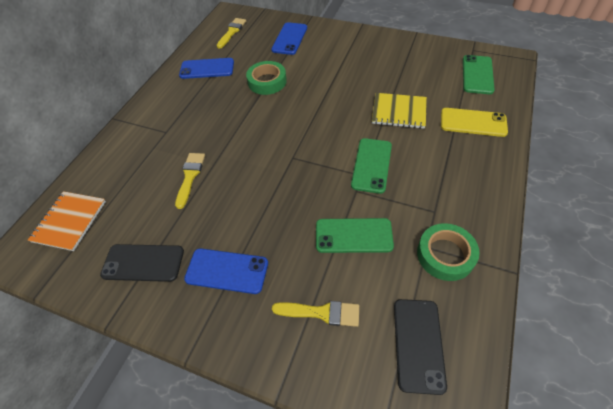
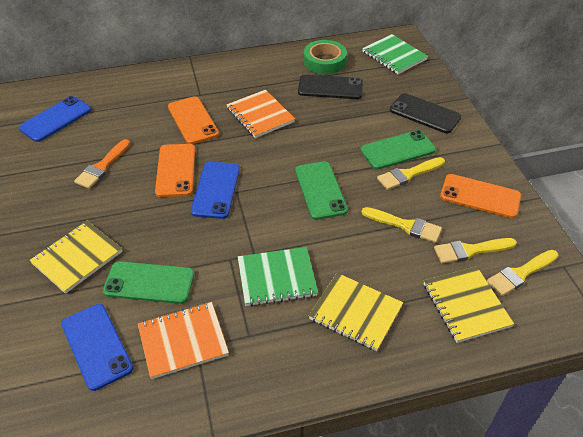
green notebook: 0 -> 2
green tape: 2 -> 1
orange brush: 0 -> 1
orange notebook: 1 -> 2
orange phone: 0 -> 3
yellow brush: 3 -> 4
yellow notebook: 1 -> 3
yellow phone: 1 -> 0

